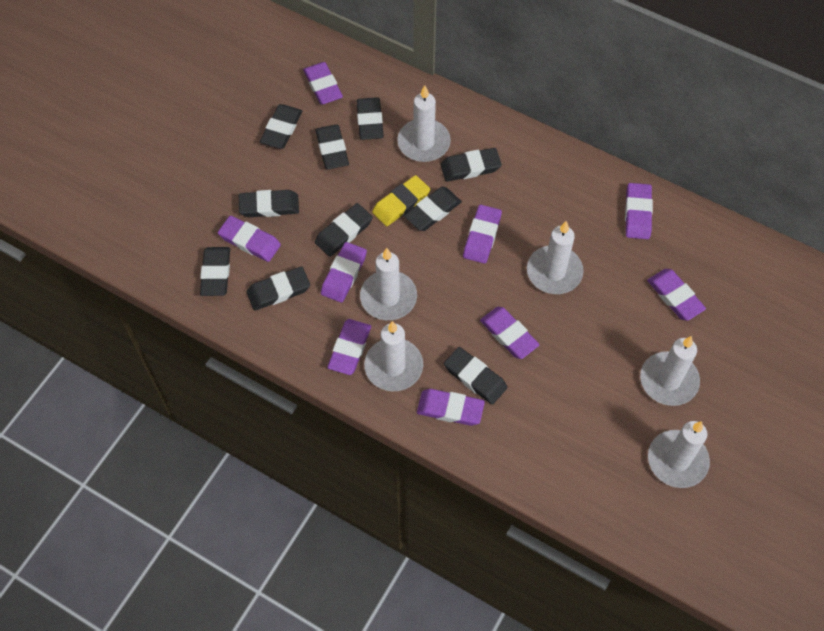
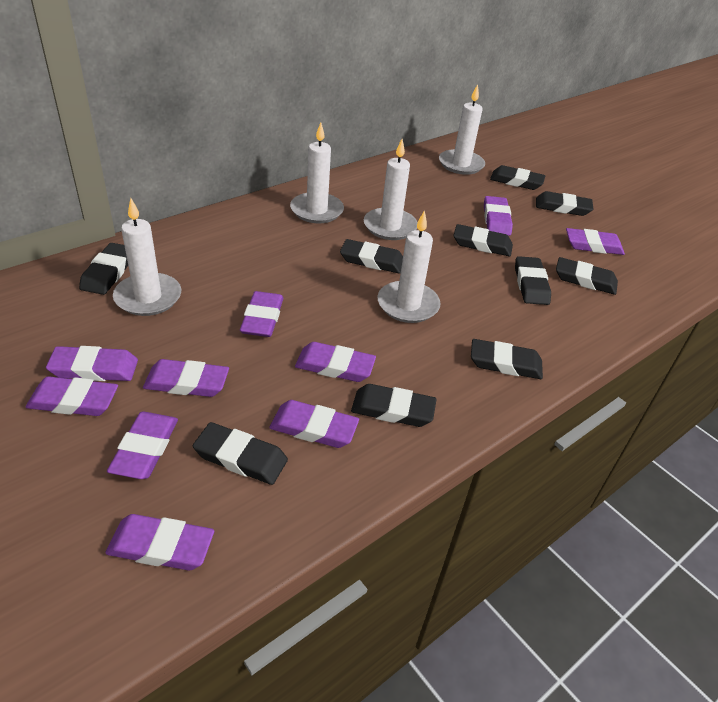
purple eraser: 9 -> 10
white candle: 6 -> 5
yellow eraser: 1 -> 0

